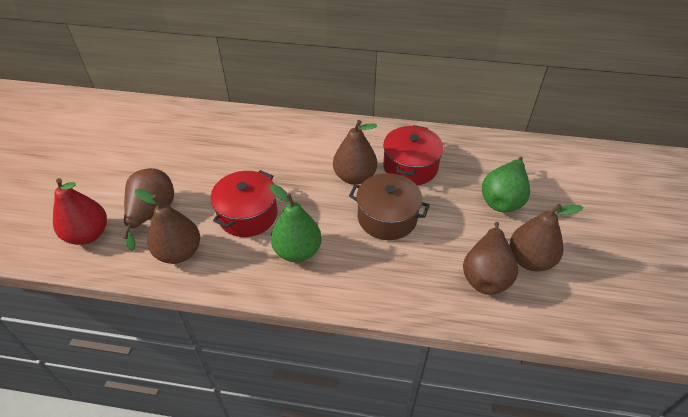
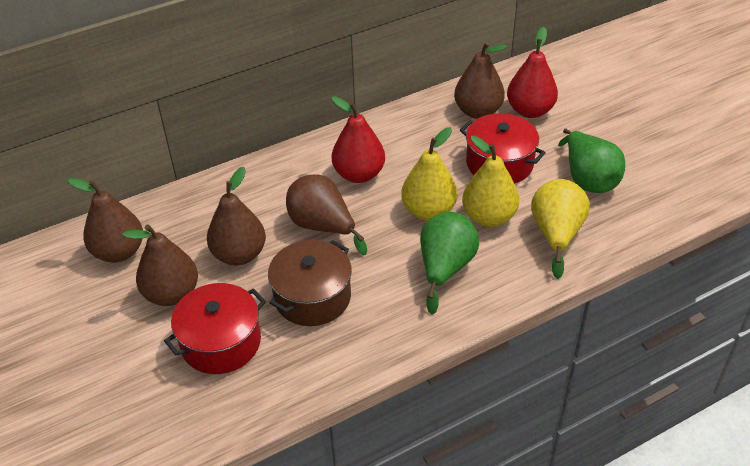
red pear: 1 -> 2
yellow pear: 0 -> 3

